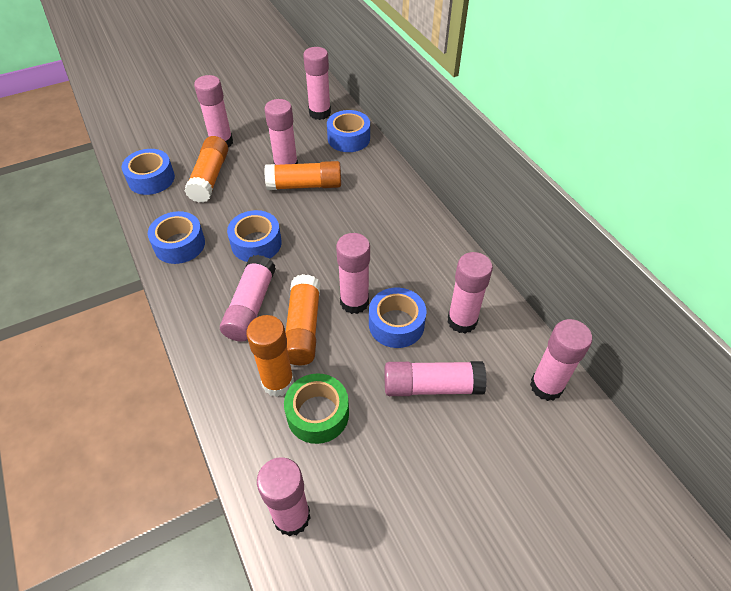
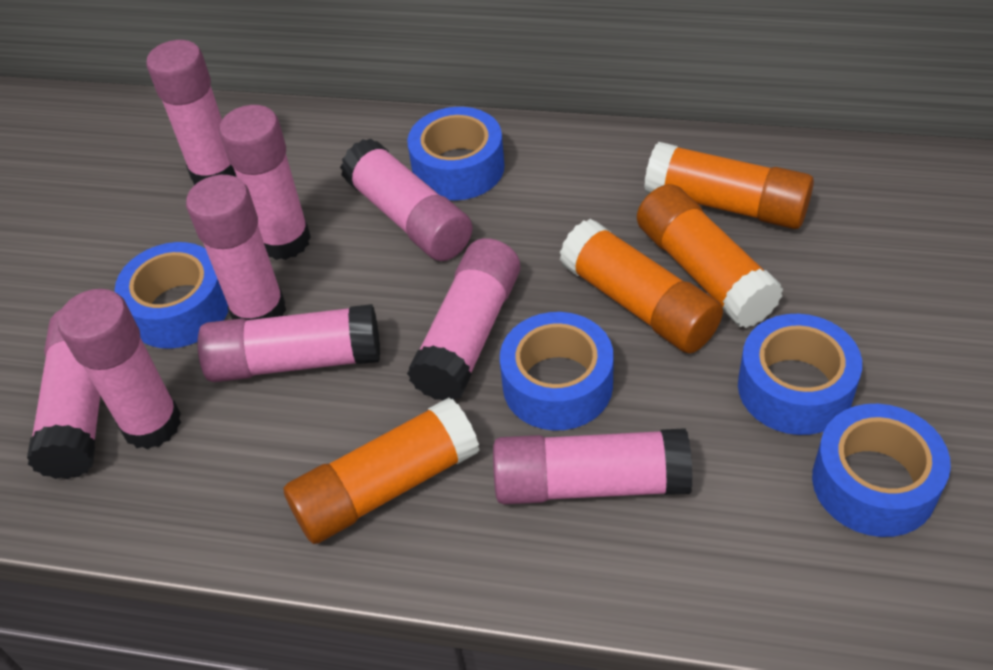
green tape: 1 -> 0

